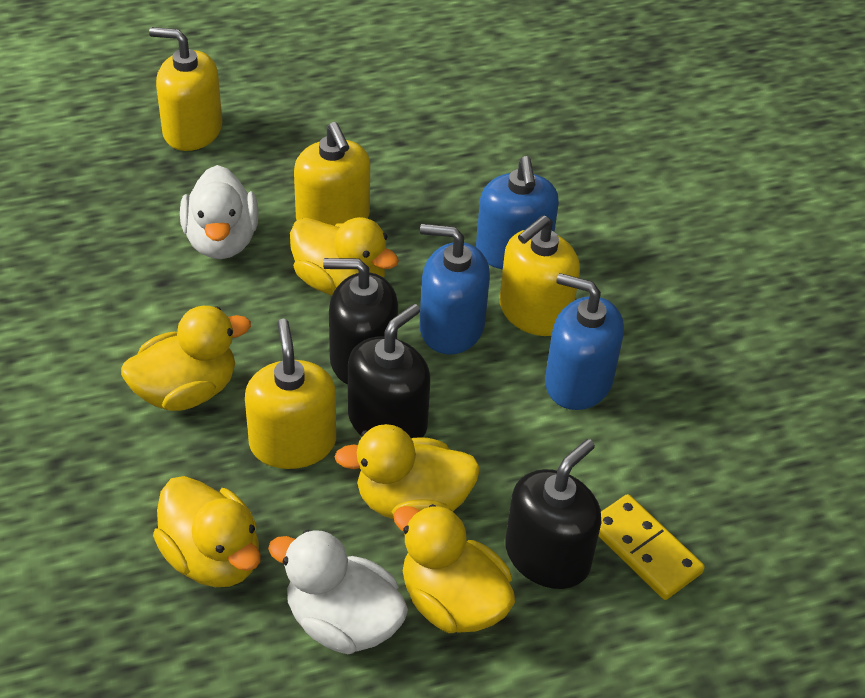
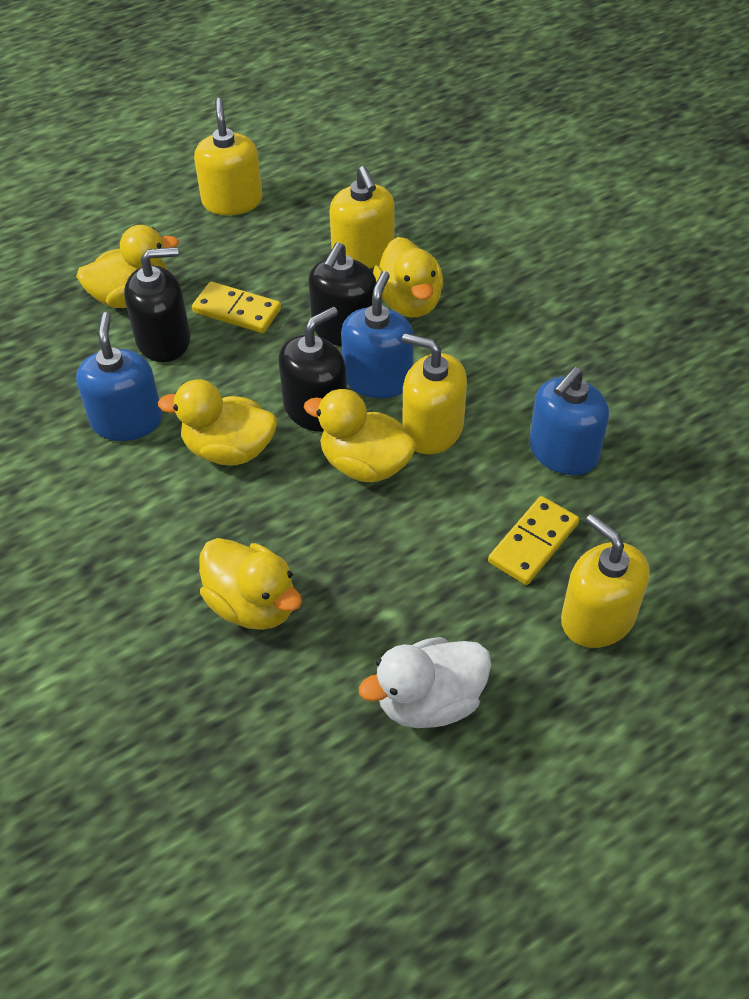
white duck: 2 -> 1
yellow domino: 1 -> 2

